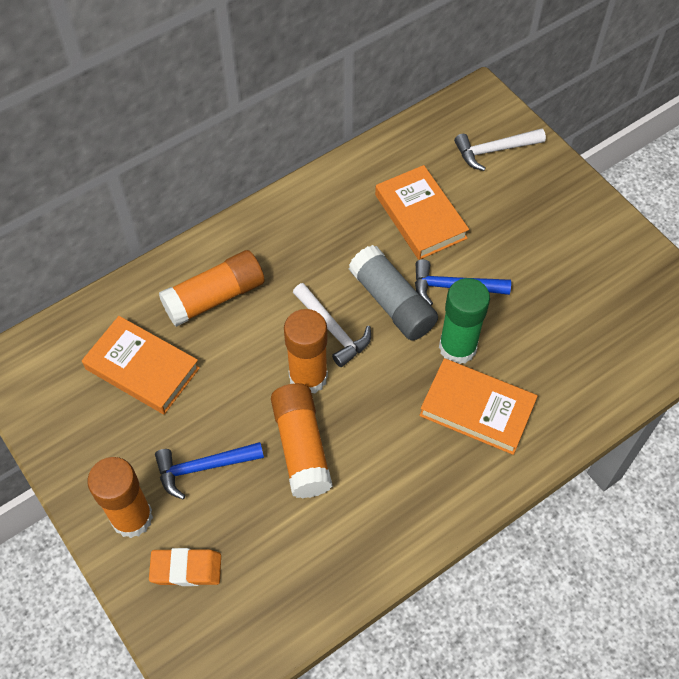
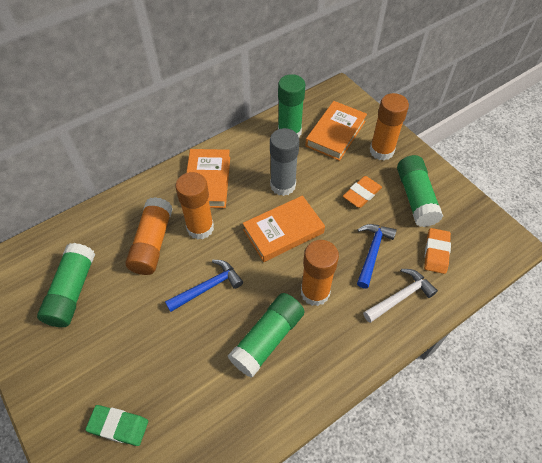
green eraser: 0 -> 1
green glue stick: 1 -> 4
orange eraser: 1 -> 2
white hammer: 2 -> 1

